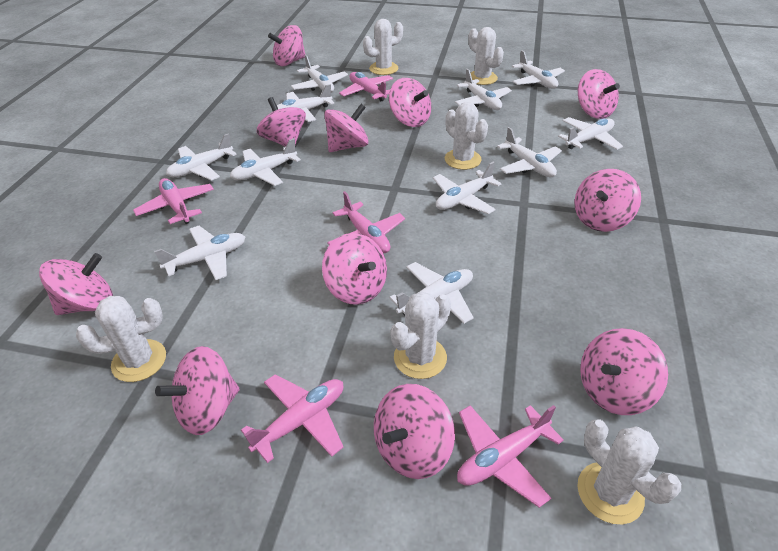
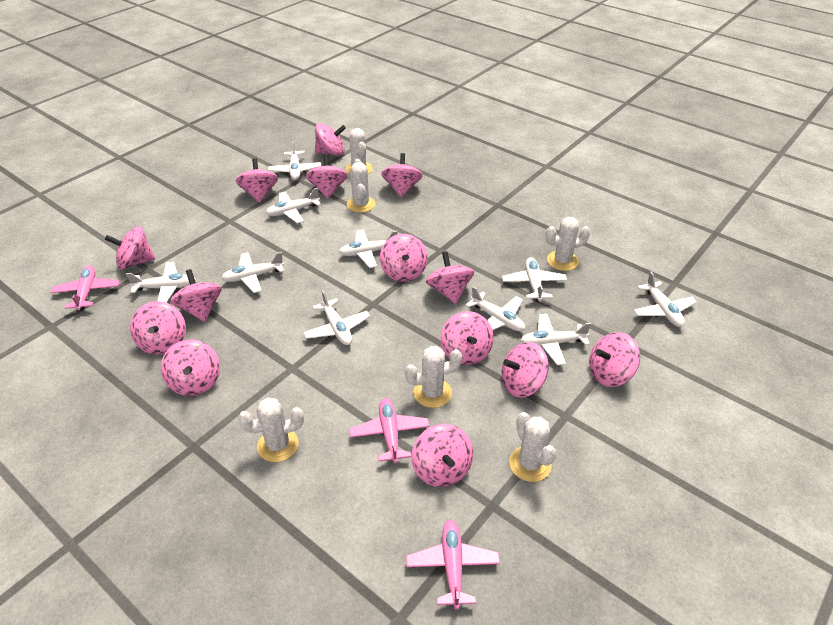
pink plane: 5 -> 3
pink spinning top: 11 -> 14
white plane: 11 -> 10

